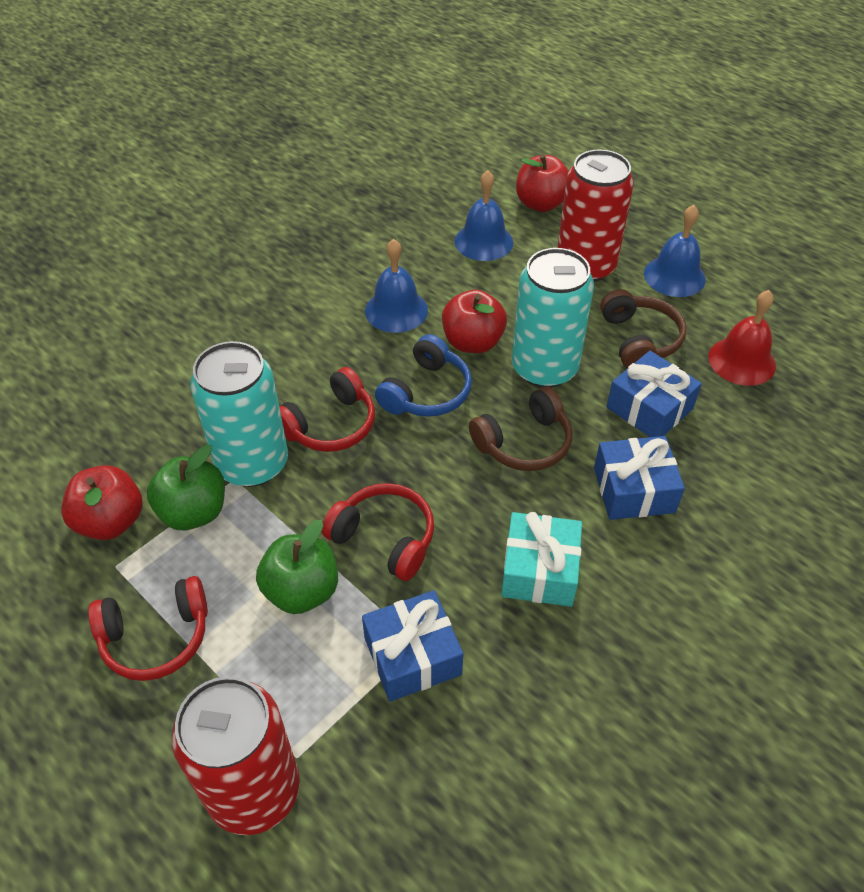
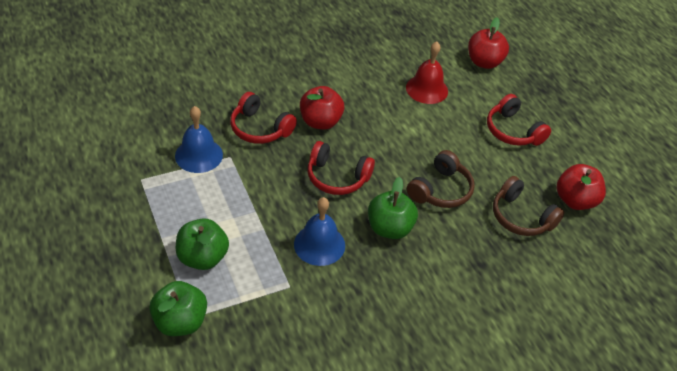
blue bell: 3 -> 2
blue gift: 3 -> 0
blue headphones: 1 -> 0
green apple: 2 -> 3
red can: 2 -> 0
turquoise can: 2 -> 0
turquoise gift: 1 -> 0

